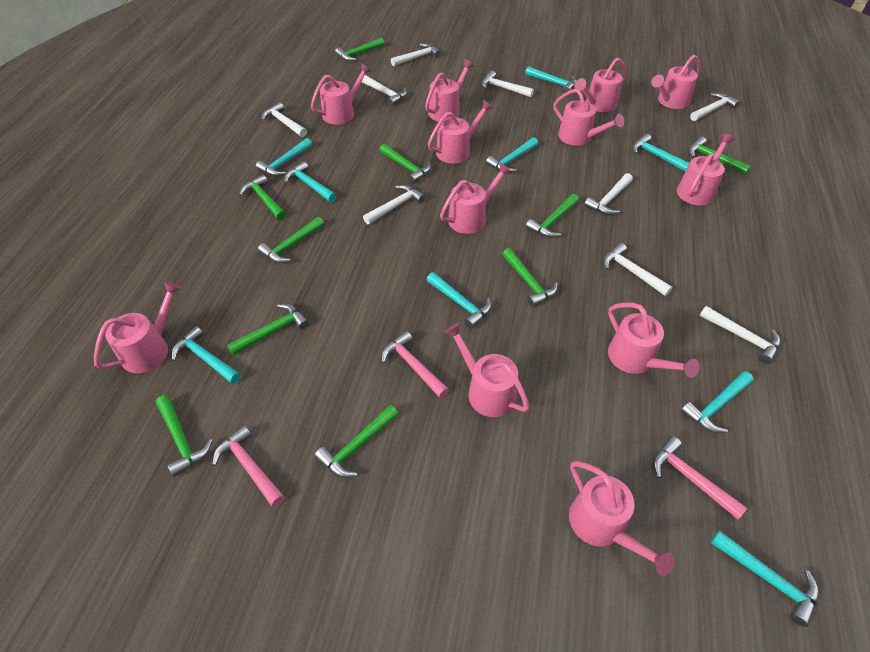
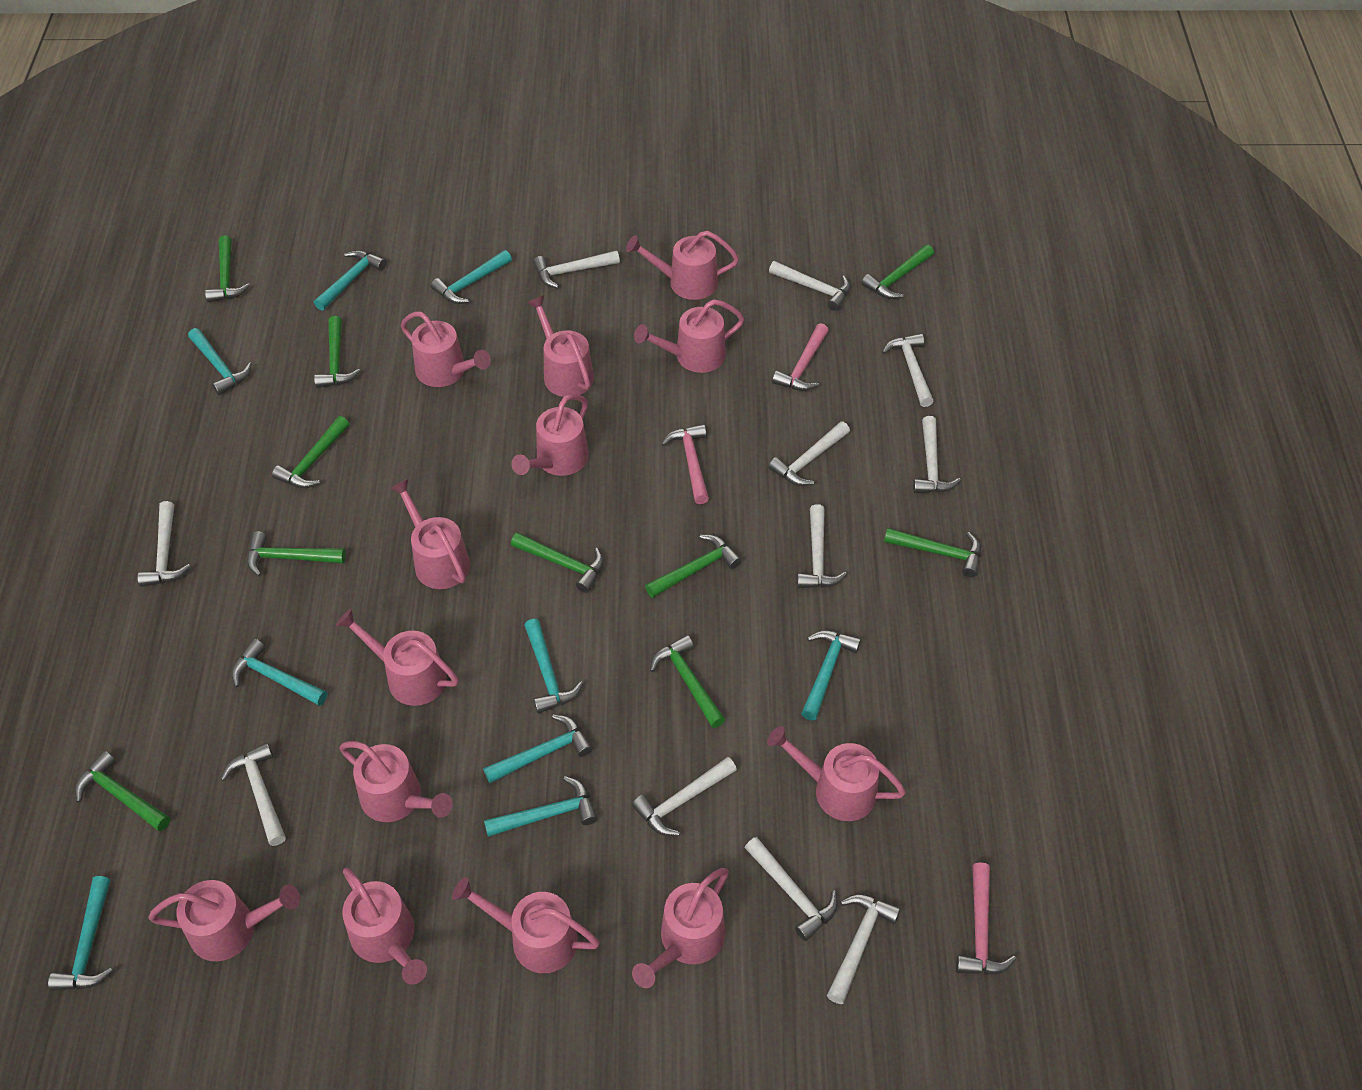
pink watering can: 12 -> 13
white hammer: 9 -> 11

